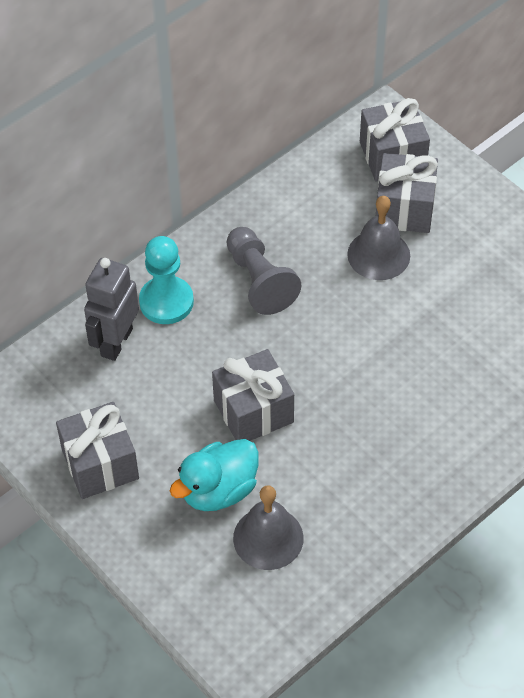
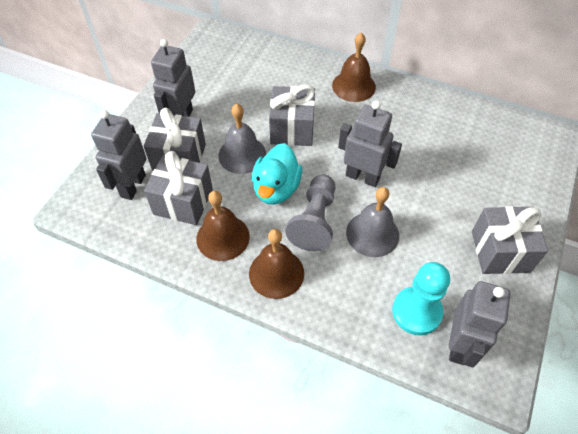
brown bell: 0 -> 3
grey robot: 1 -> 4

